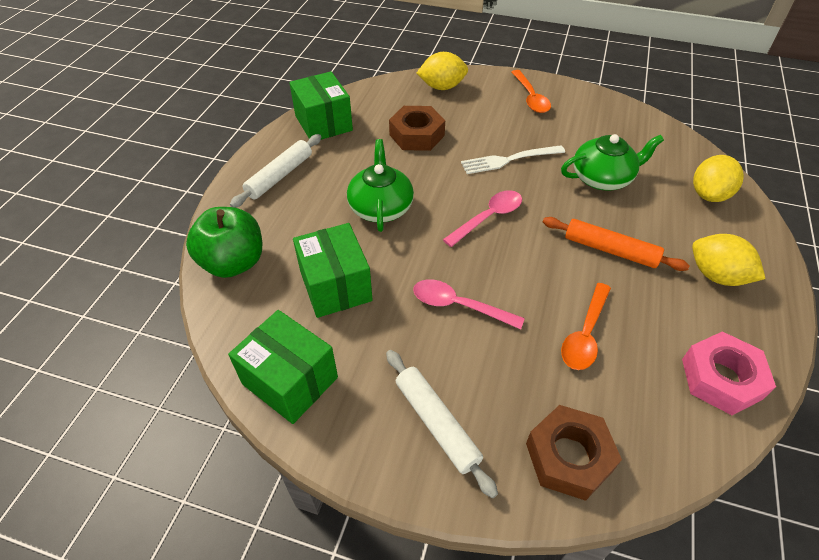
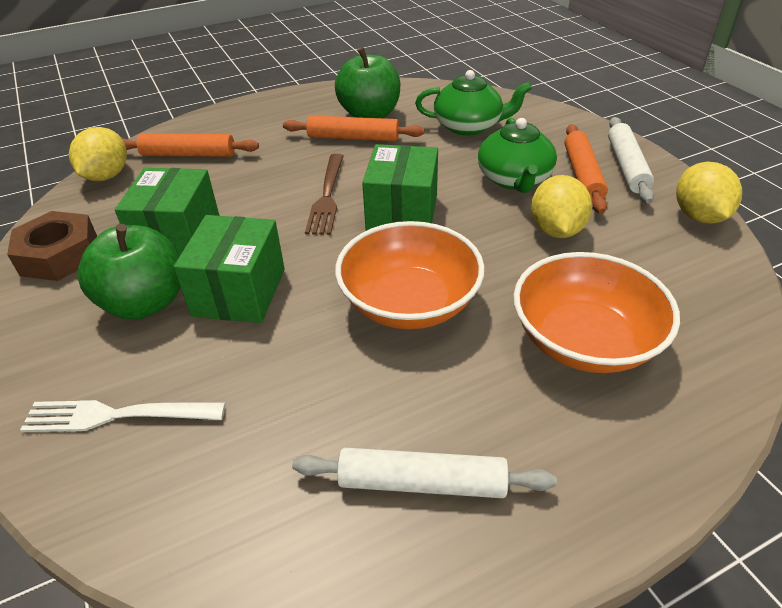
brown fork: 0 -> 1
brown nut: 2 -> 1
green apple: 1 -> 2
orange bowl: 0 -> 2
orange rolling pin: 1 -> 3
orange spoon: 2 -> 0
pink nut: 1 -> 0
pink spoon: 2 -> 0

